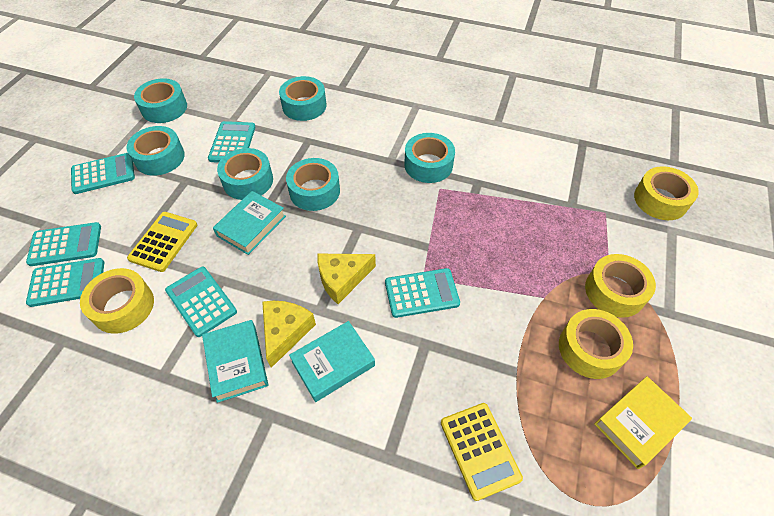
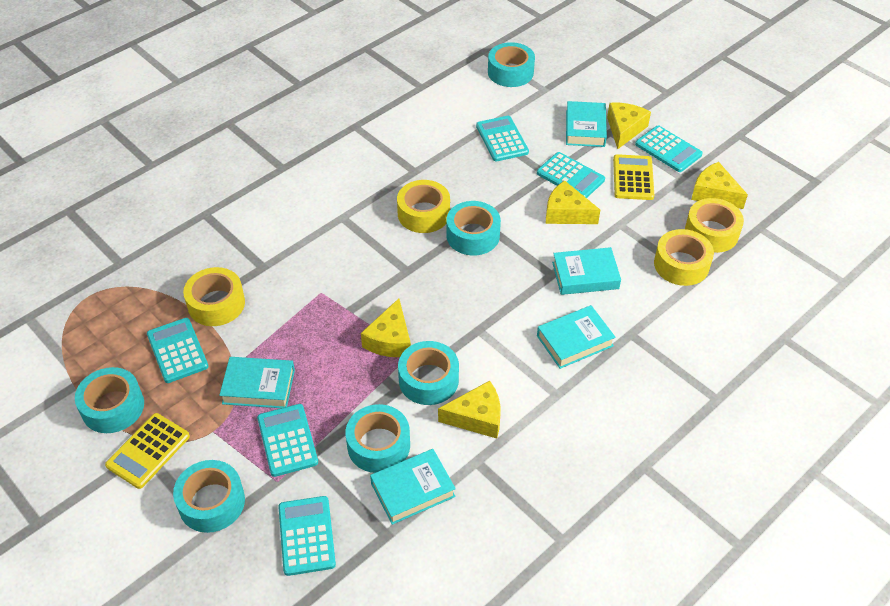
turquoise book: 3 -> 5
yellow book: 1 -> 0
yellow cheese: 2 -> 5

